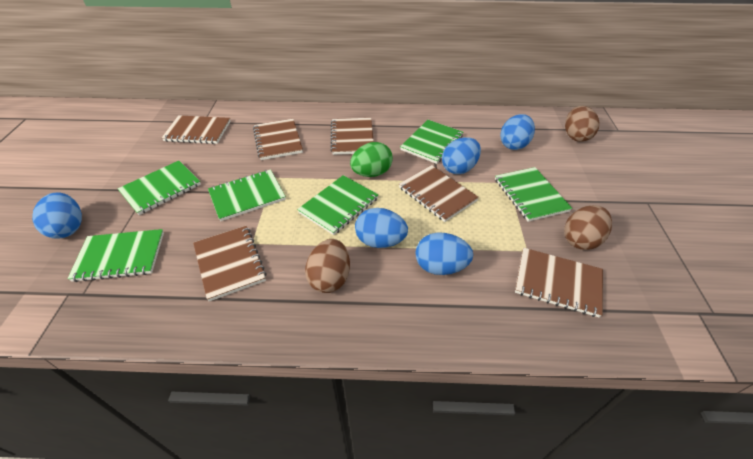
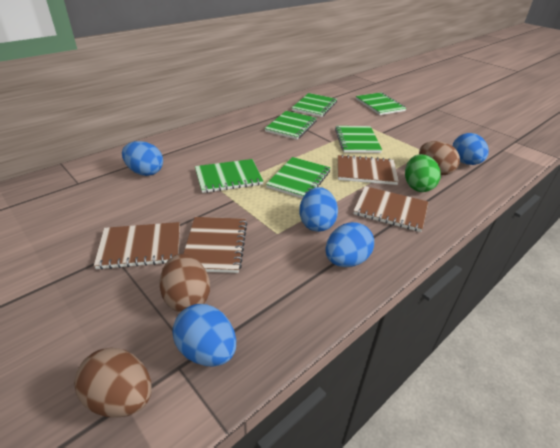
brown notebook: 6 -> 4

